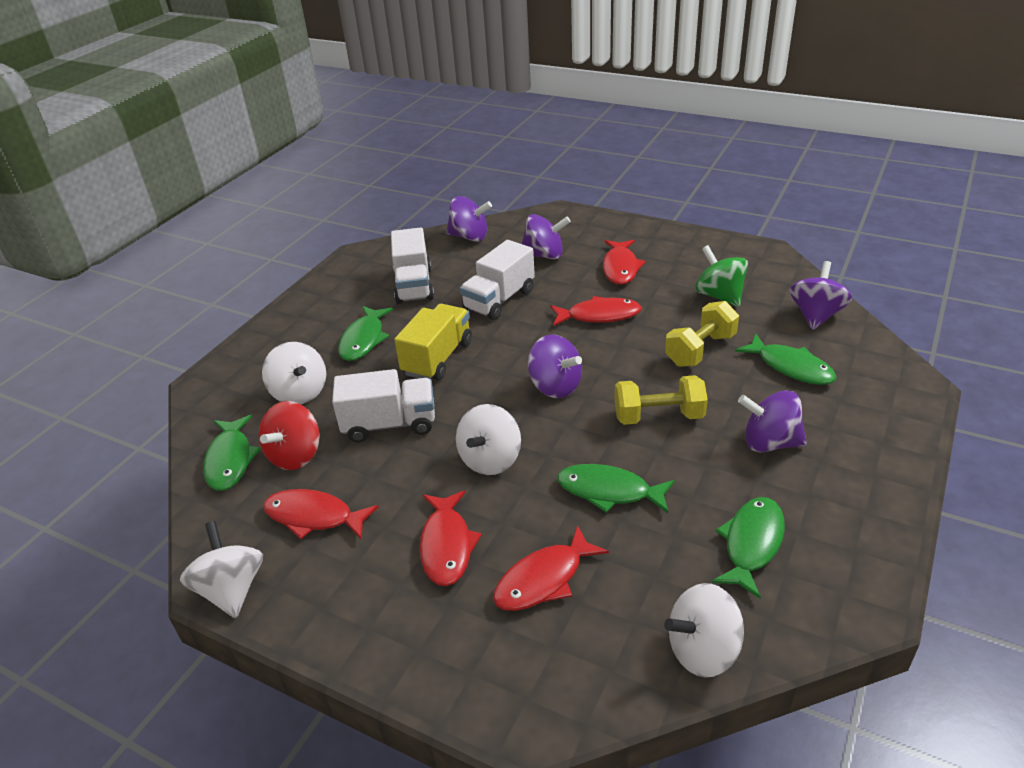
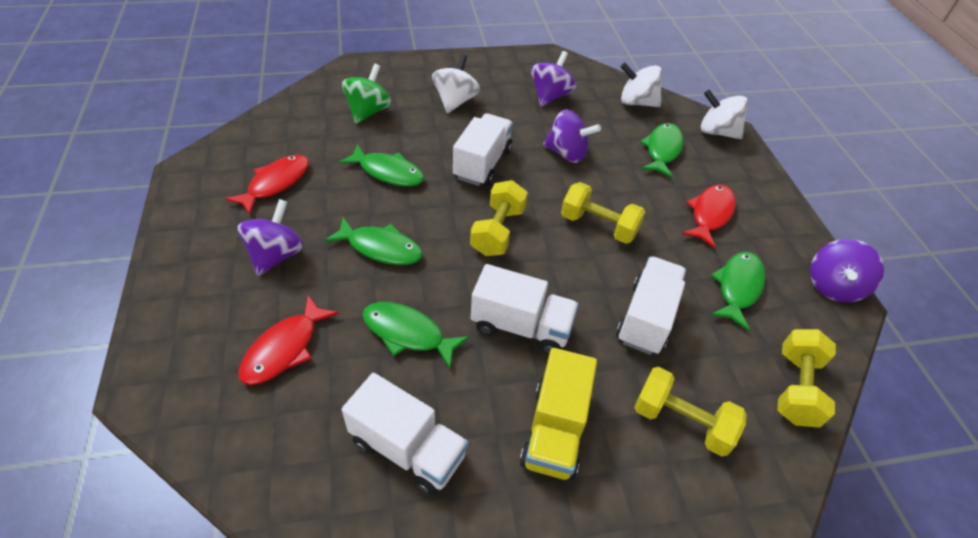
purple spinning top: 5 -> 4
red fish: 5 -> 3
red spinning top: 1 -> 0
white spinning top: 4 -> 3
white truck: 3 -> 4
yellow dumbbell: 2 -> 4

